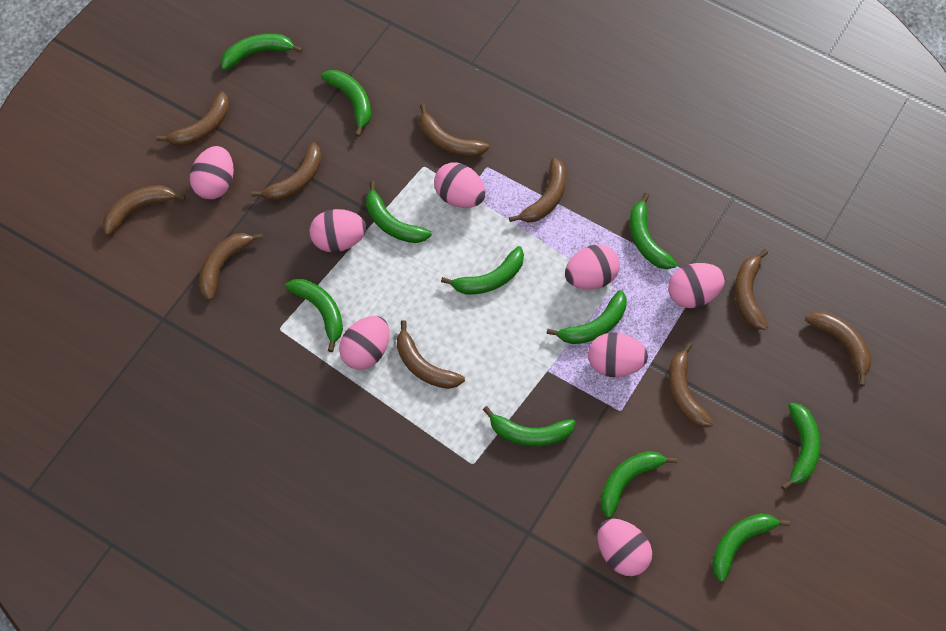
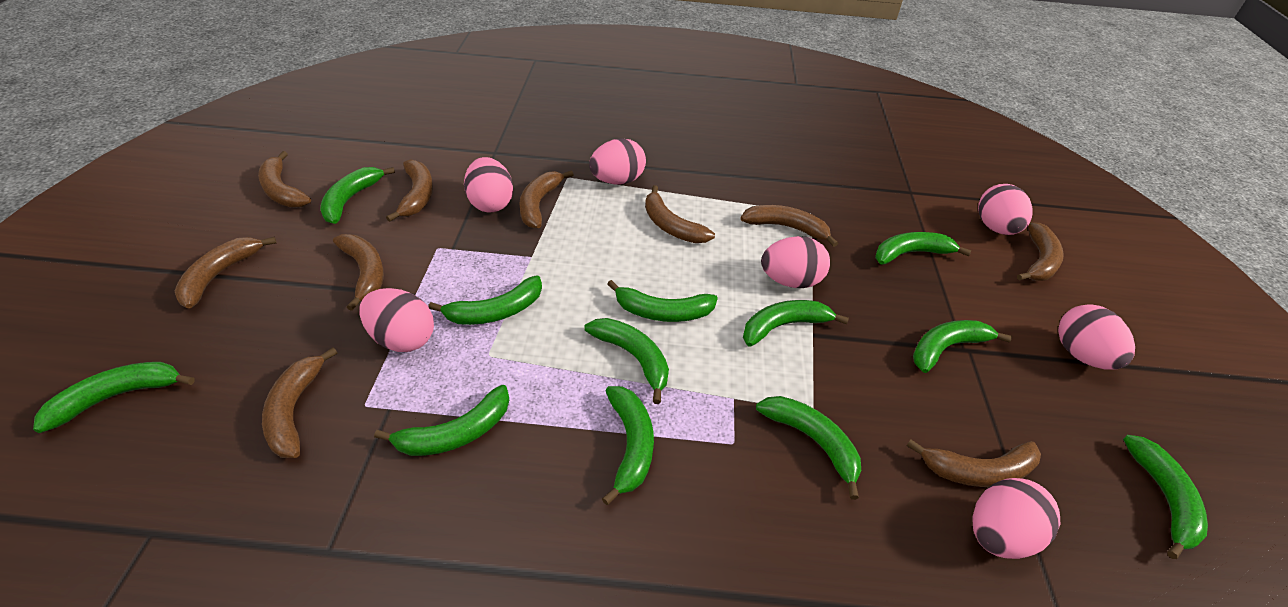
green banana: 11 -> 12
pink egg: 8 -> 7

